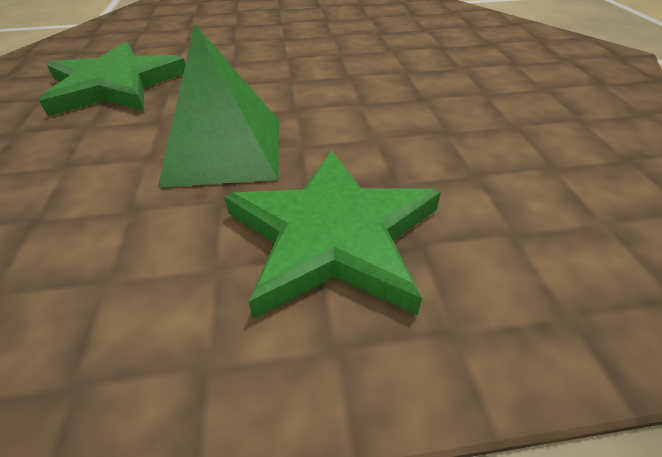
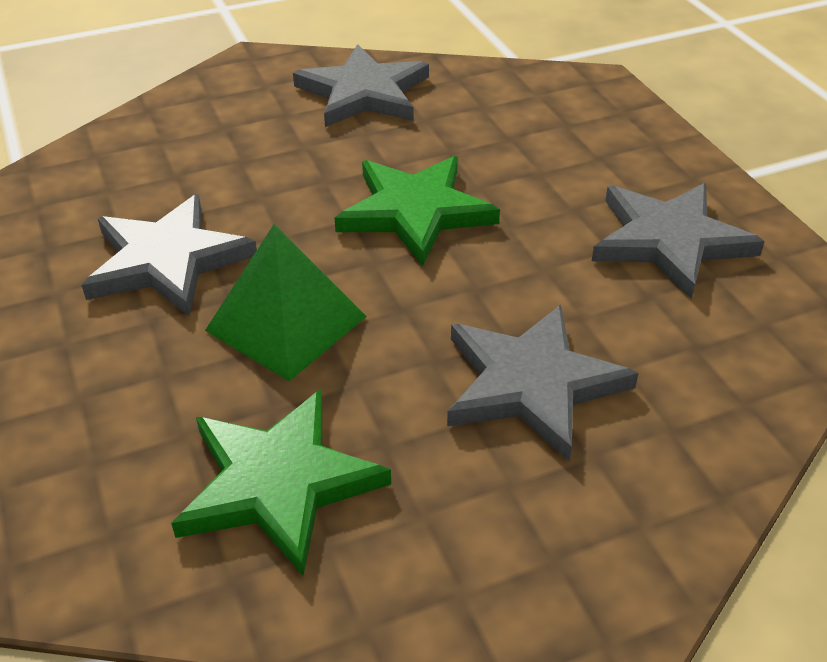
grey star: 0 -> 4

